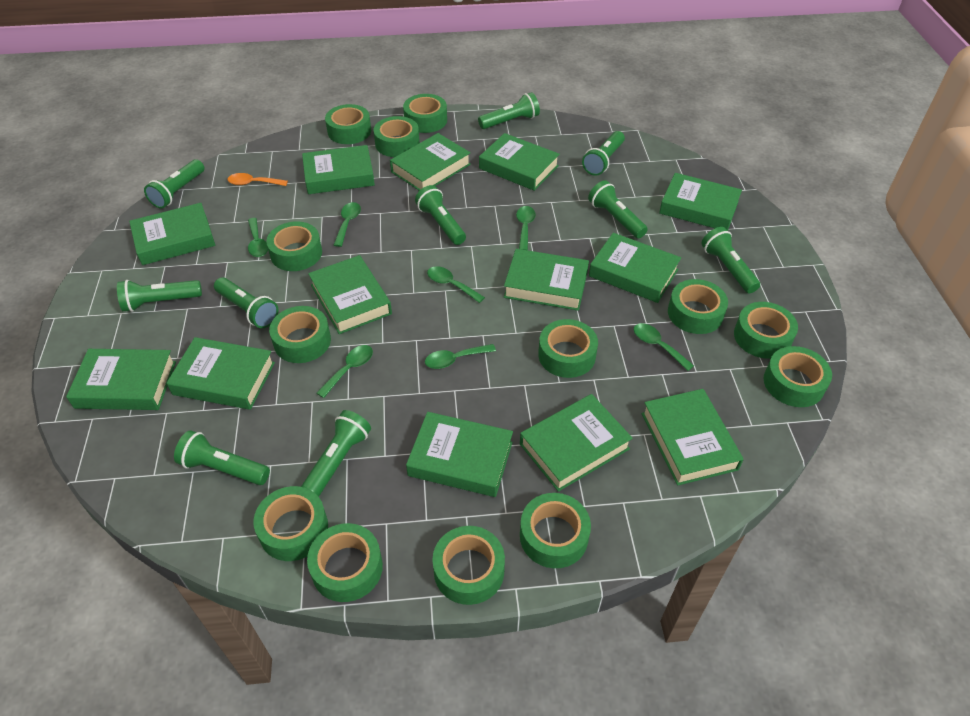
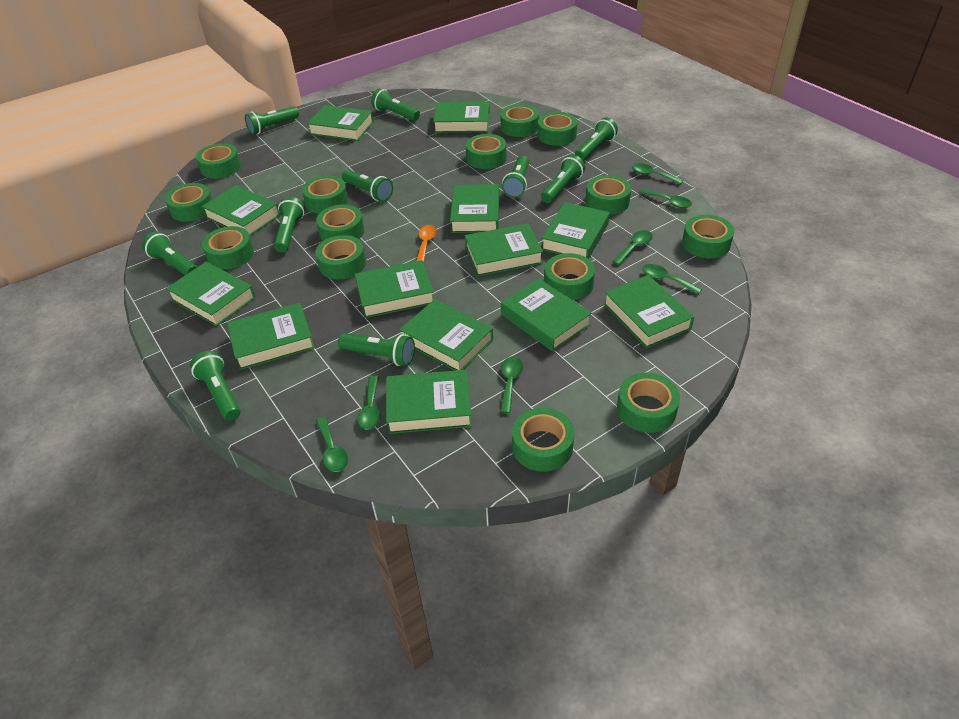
green tape: 13 -> 14

